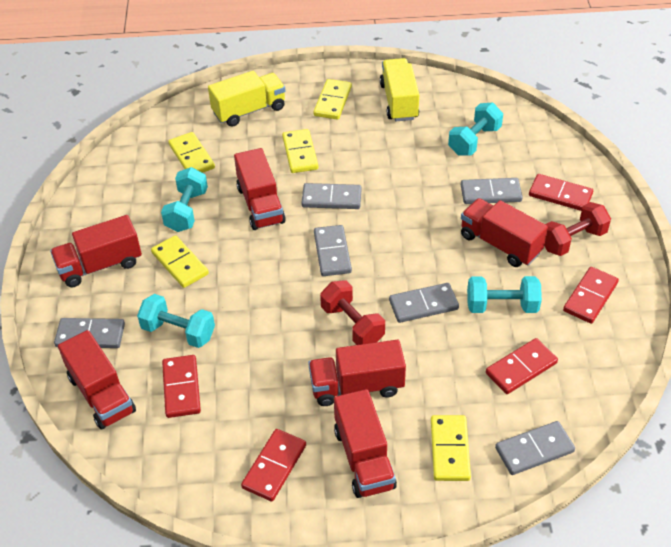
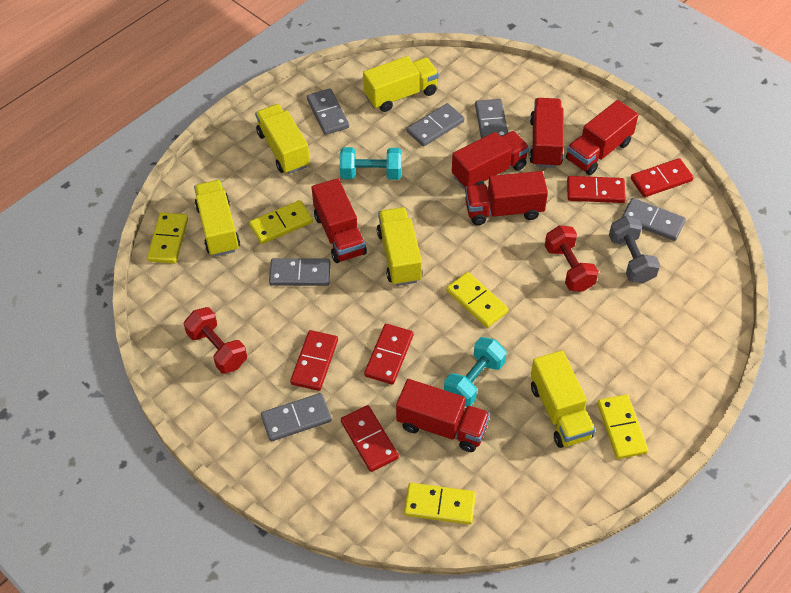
grey dumbbell: 0 -> 1
turquoise dumbbell: 4 -> 2
yellow truck: 2 -> 5

